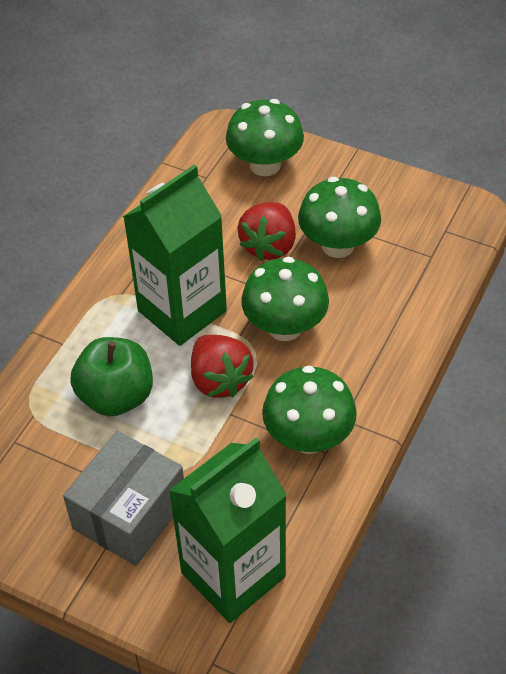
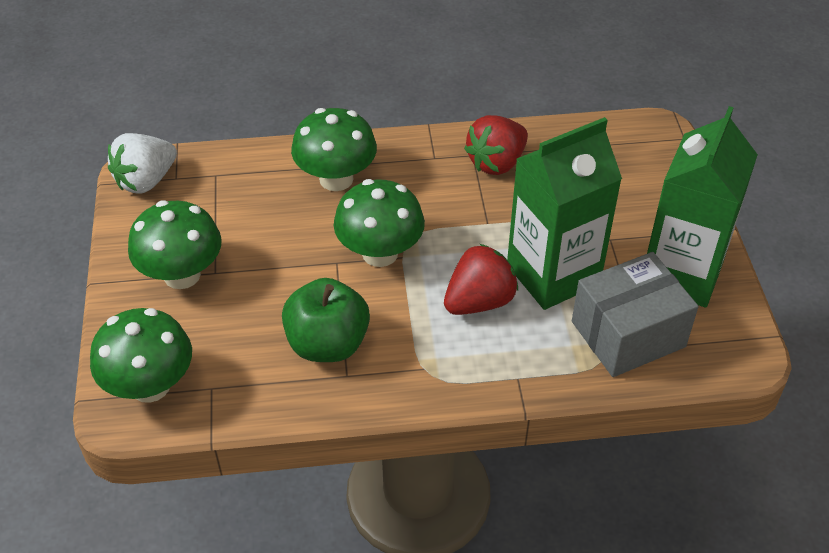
white strawberry: 0 -> 1

